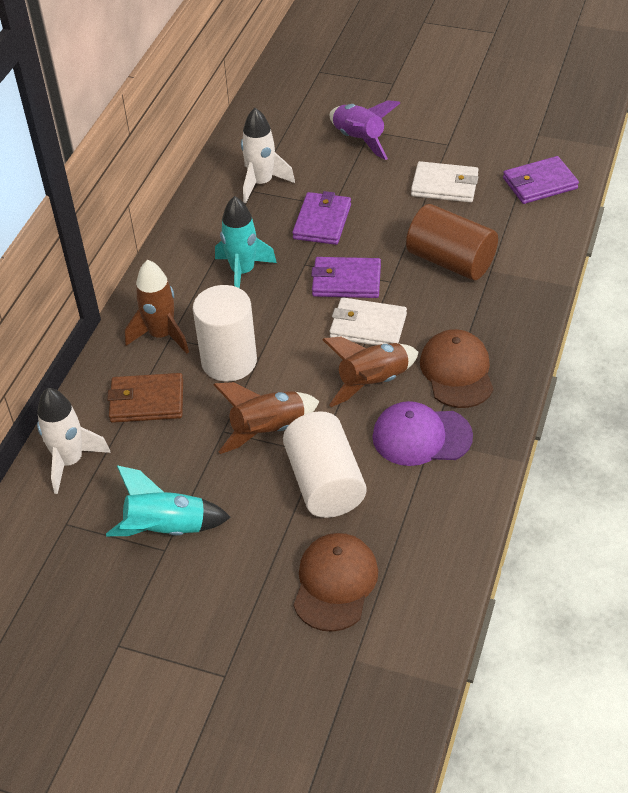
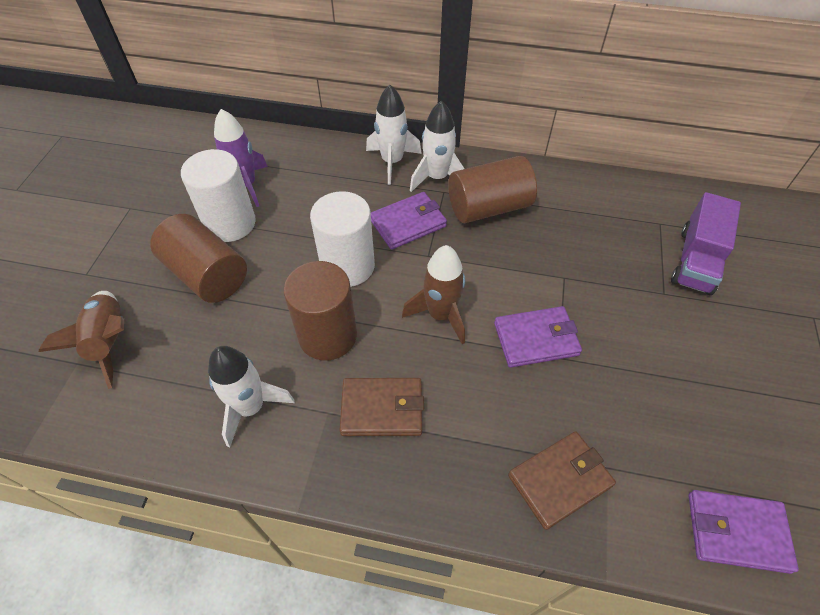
brown cap: 2 -> 0
brown cylinder: 1 -> 3
brown rocket: 3 -> 2
brown wallet: 1 -> 2
purple cap: 1 -> 0
purple truck: 0 -> 1
turquoise rocket: 2 -> 0
white rocket: 2 -> 3
white wallet: 2 -> 0

